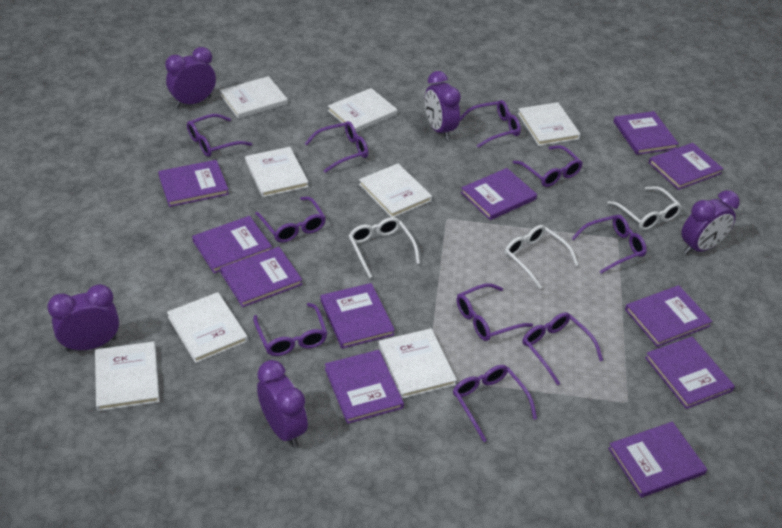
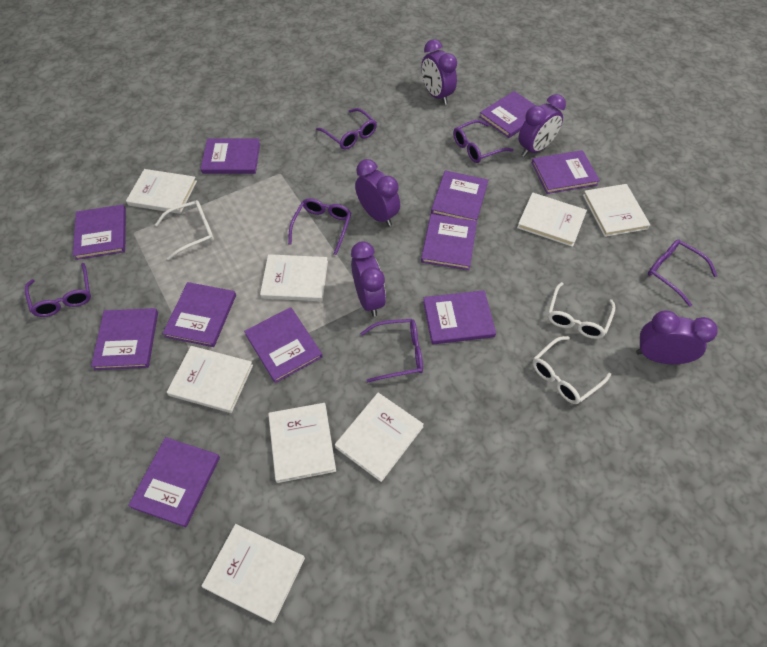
purple glasses: 10 -> 6

